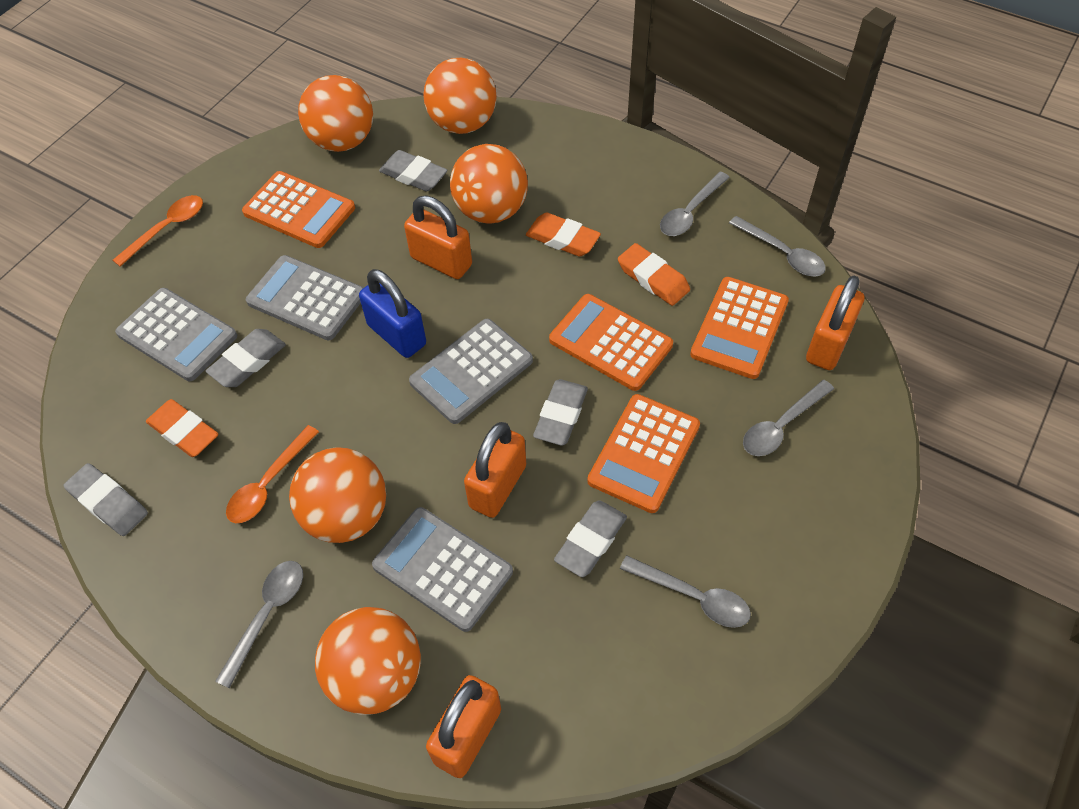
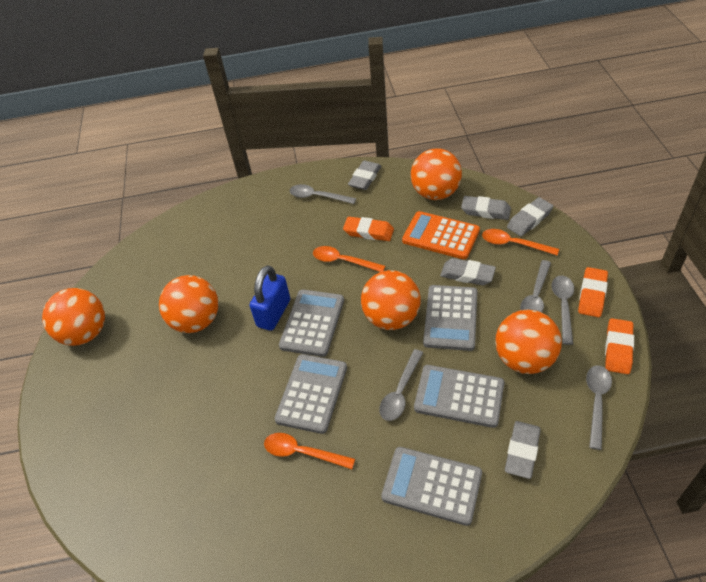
grey calculator: 4 -> 5
orange calculator: 4 -> 1
orange padlock: 4 -> 0
orange spoon: 2 -> 3

